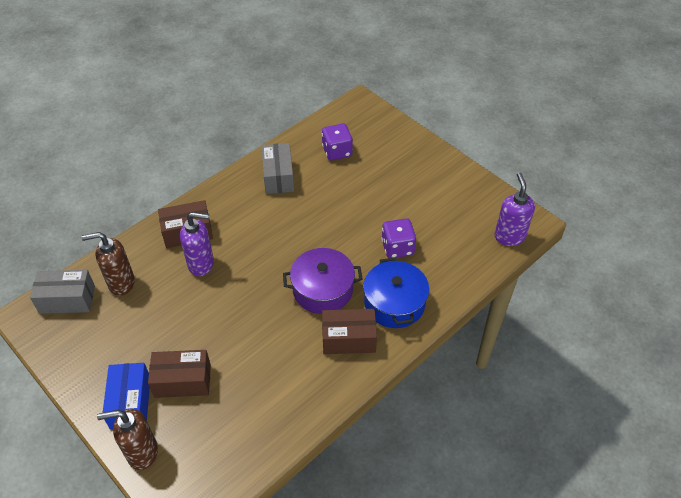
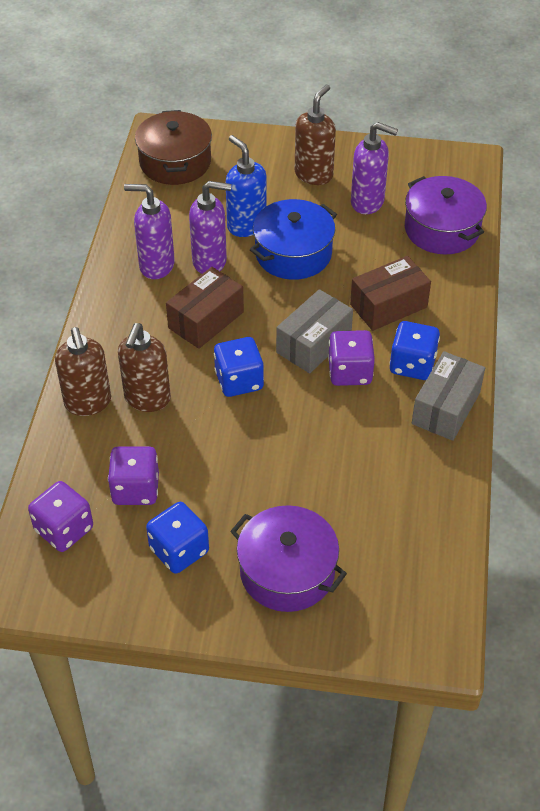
blue box: 1 -> 0
blue dice: 0 -> 3
blue soap dispenser: 0 -> 1
brown box: 3 -> 2
brown pot: 0 -> 1
brown soap dispenser: 2 -> 3
purple dice: 2 -> 3
purple pot: 1 -> 2
purple soap dispenser: 2 -> 3

